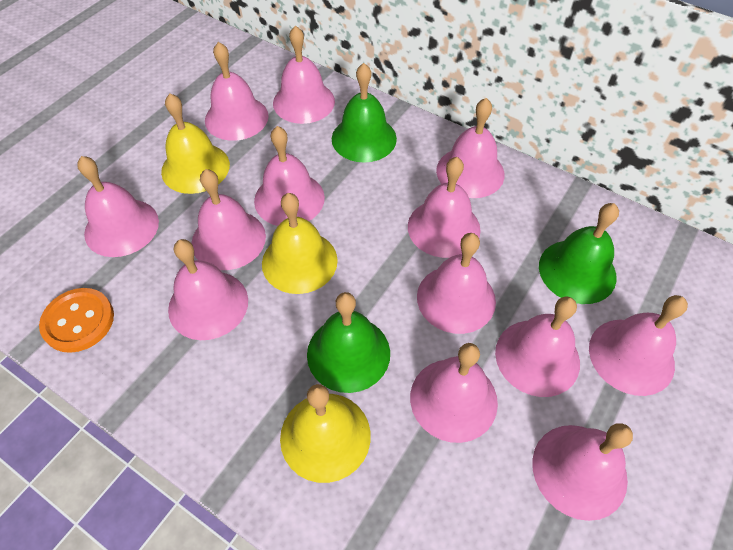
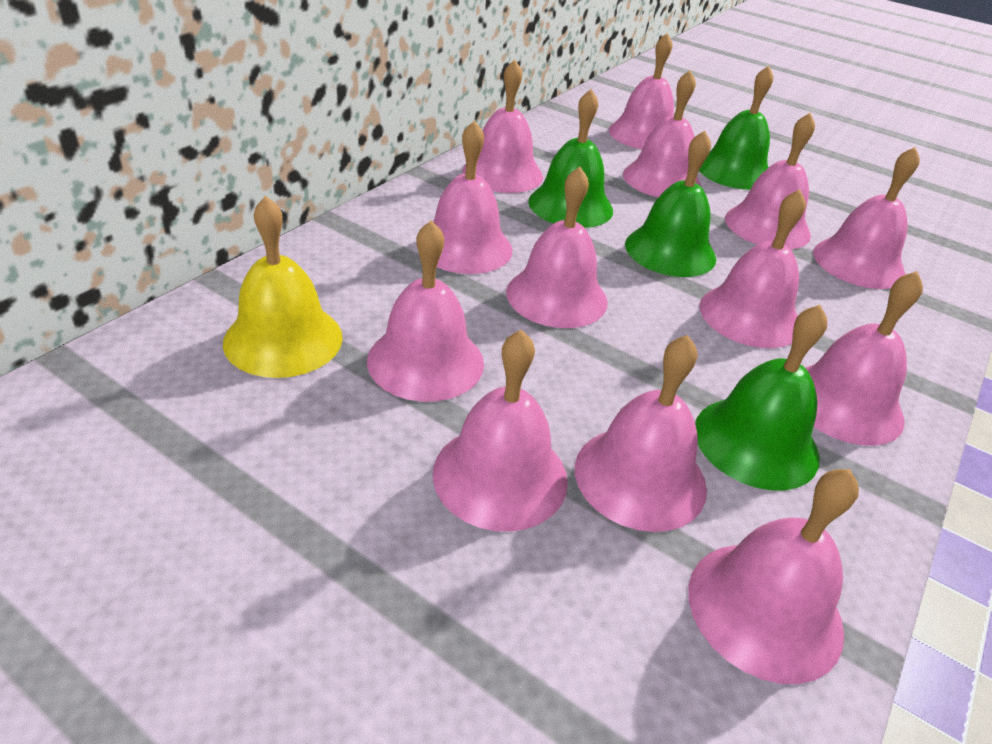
green bell: 3 -> 4
orange button: 1 -> 0
yellow bell: 3 -> 1

